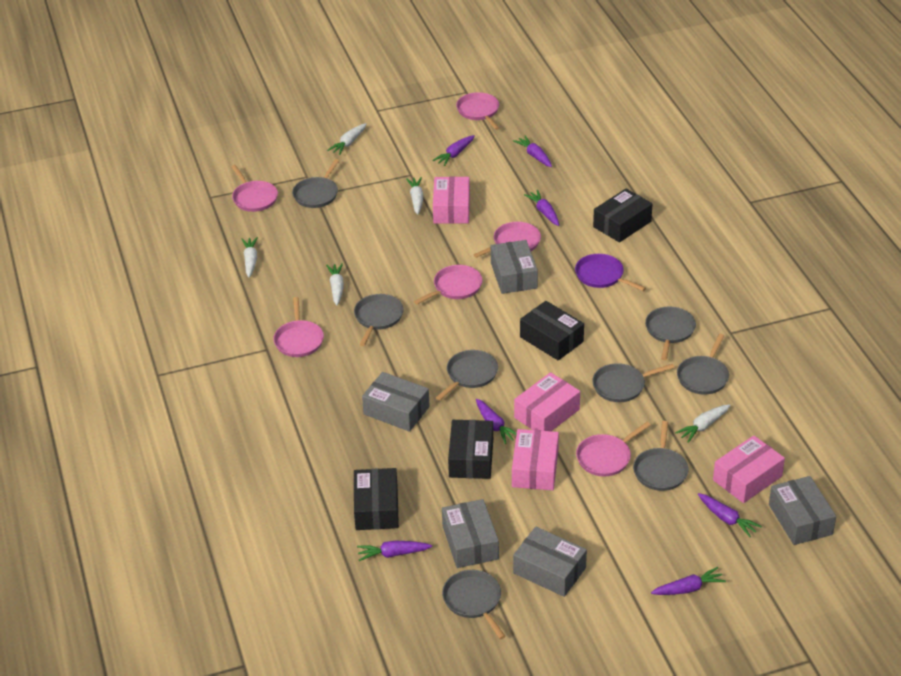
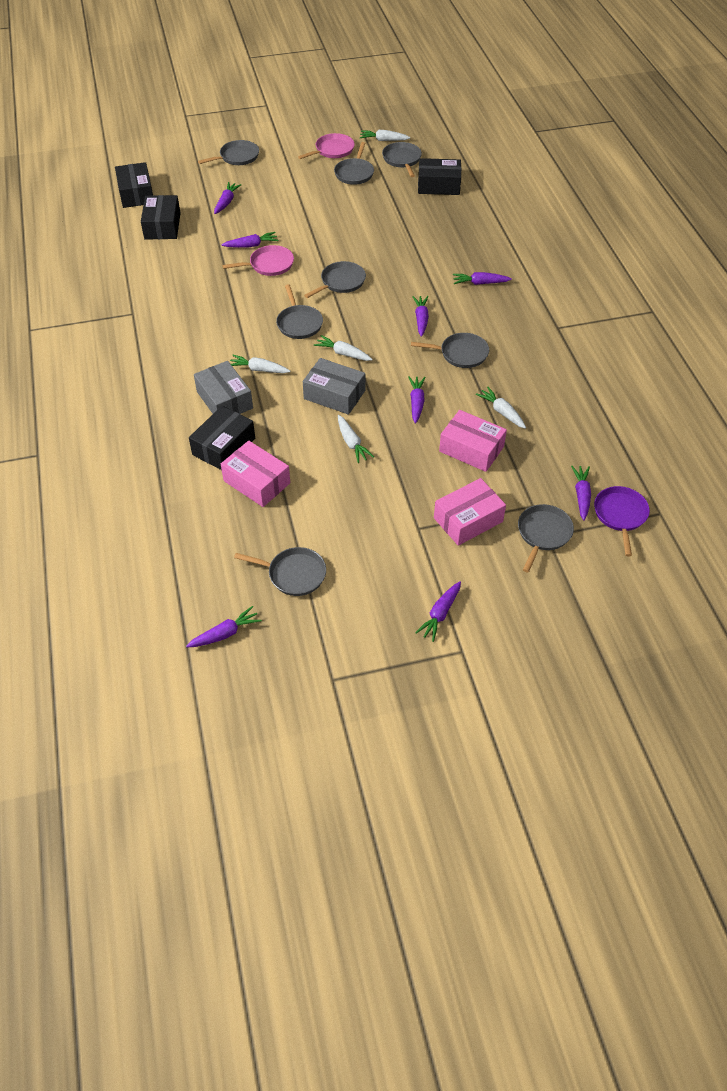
grey box: 5 -> 2
pink box: 4 -> 3
pink pan: 6 -> 2
purple carrot: 7 -> 8

